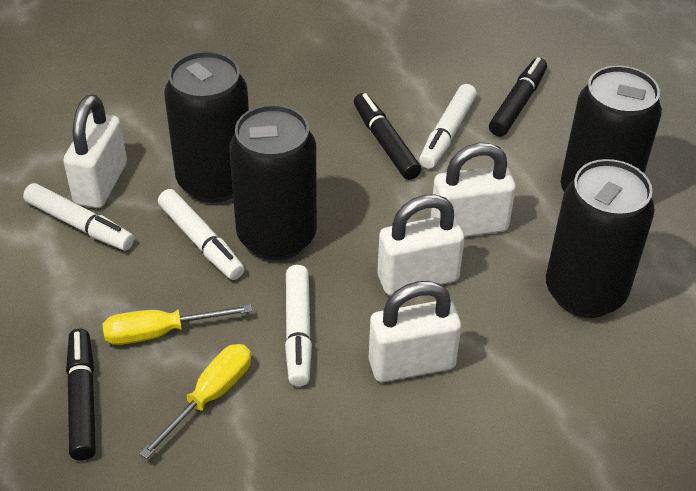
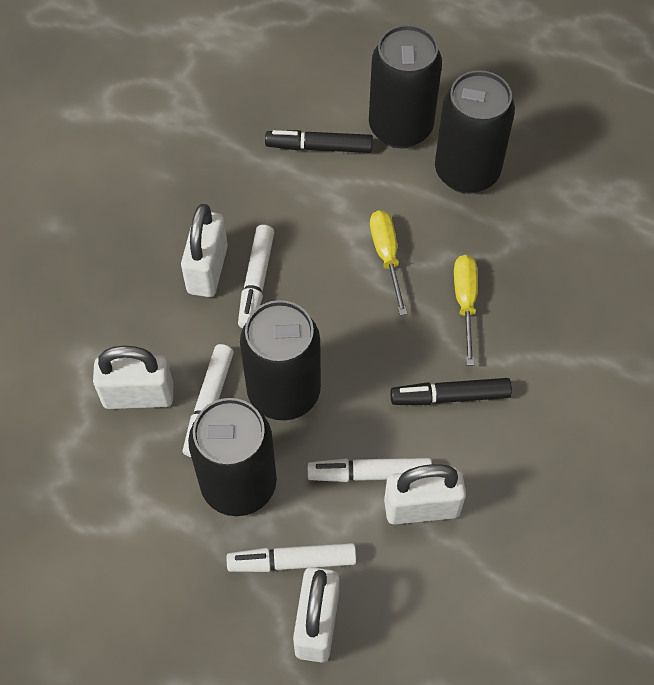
black marker: 3 -> 2

